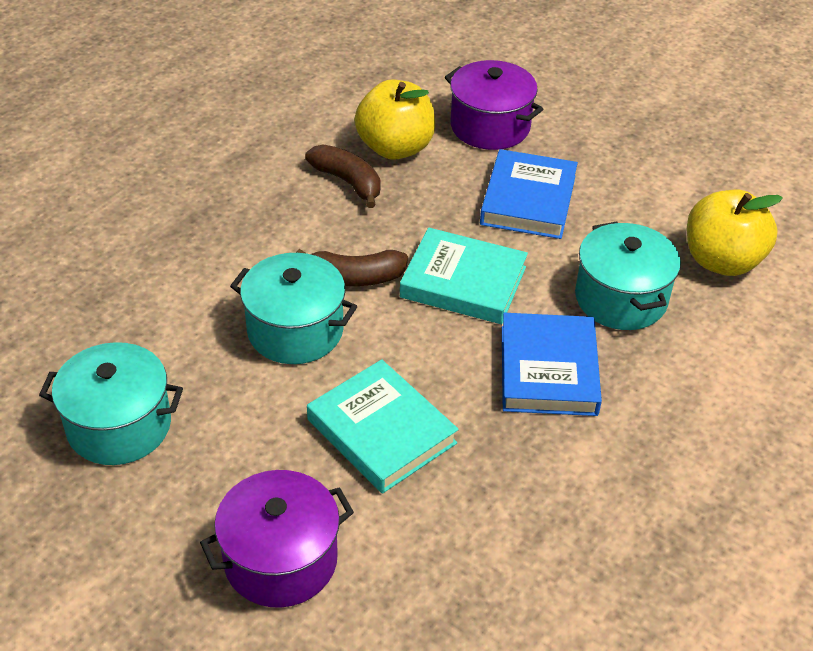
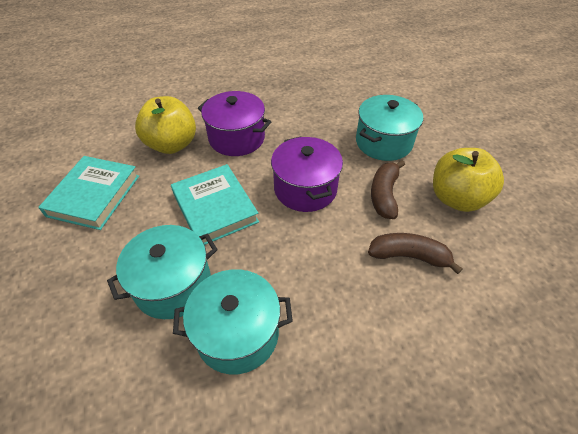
blue book: 2 -> 0

